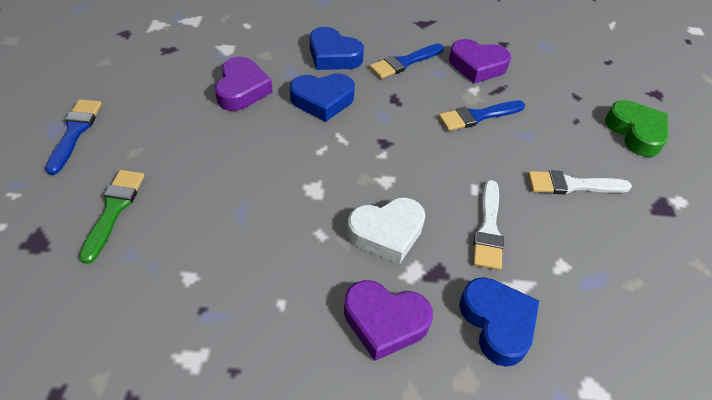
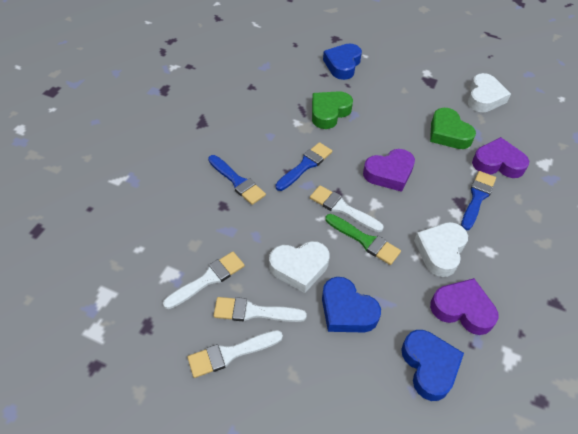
green heart: 1 -> 2
white brush: 2 -> 4
white heart: 1 -> 3

